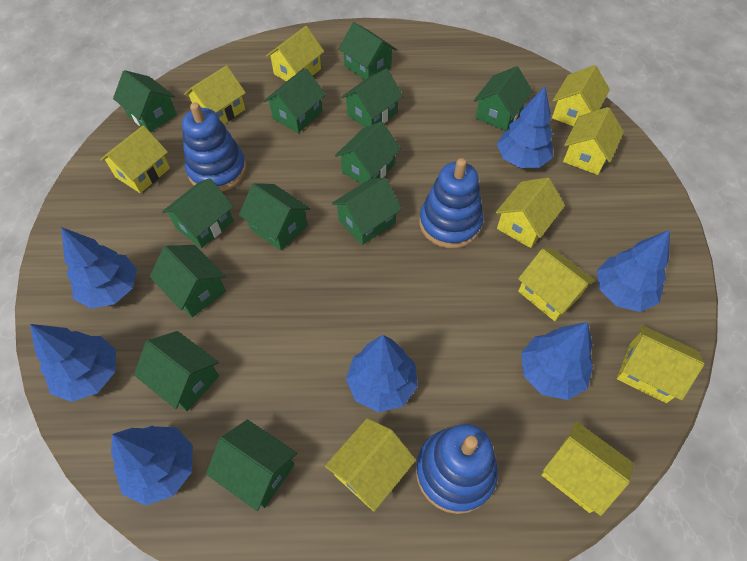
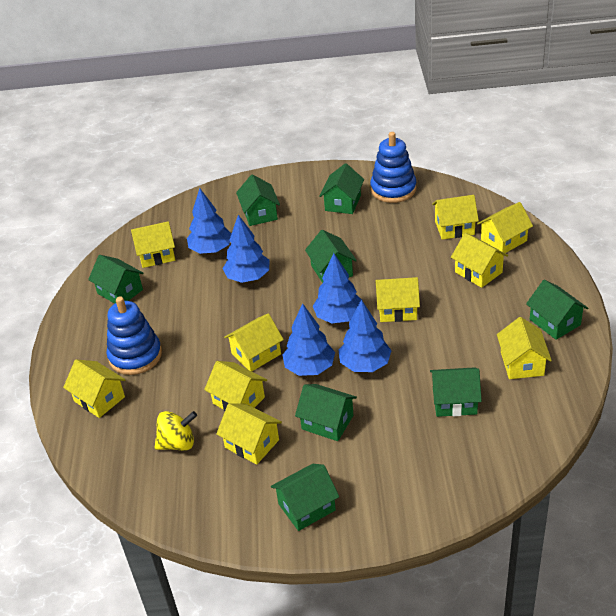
blue stacking toy: 3 -> 2
blue tree: 7 -> 5
green house: 12 -> 8
yellow spinning top: 0 -> 1

